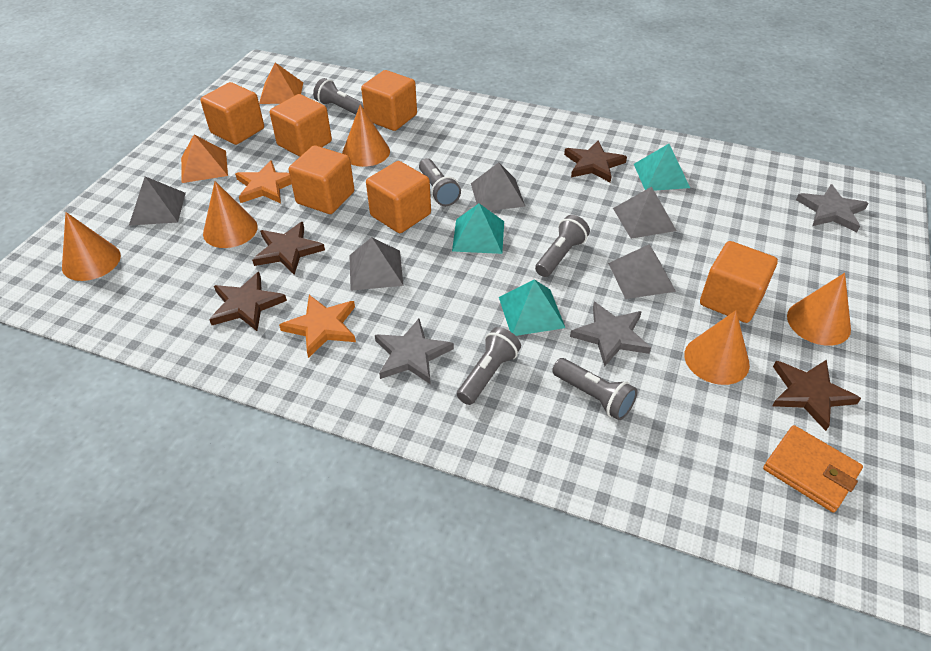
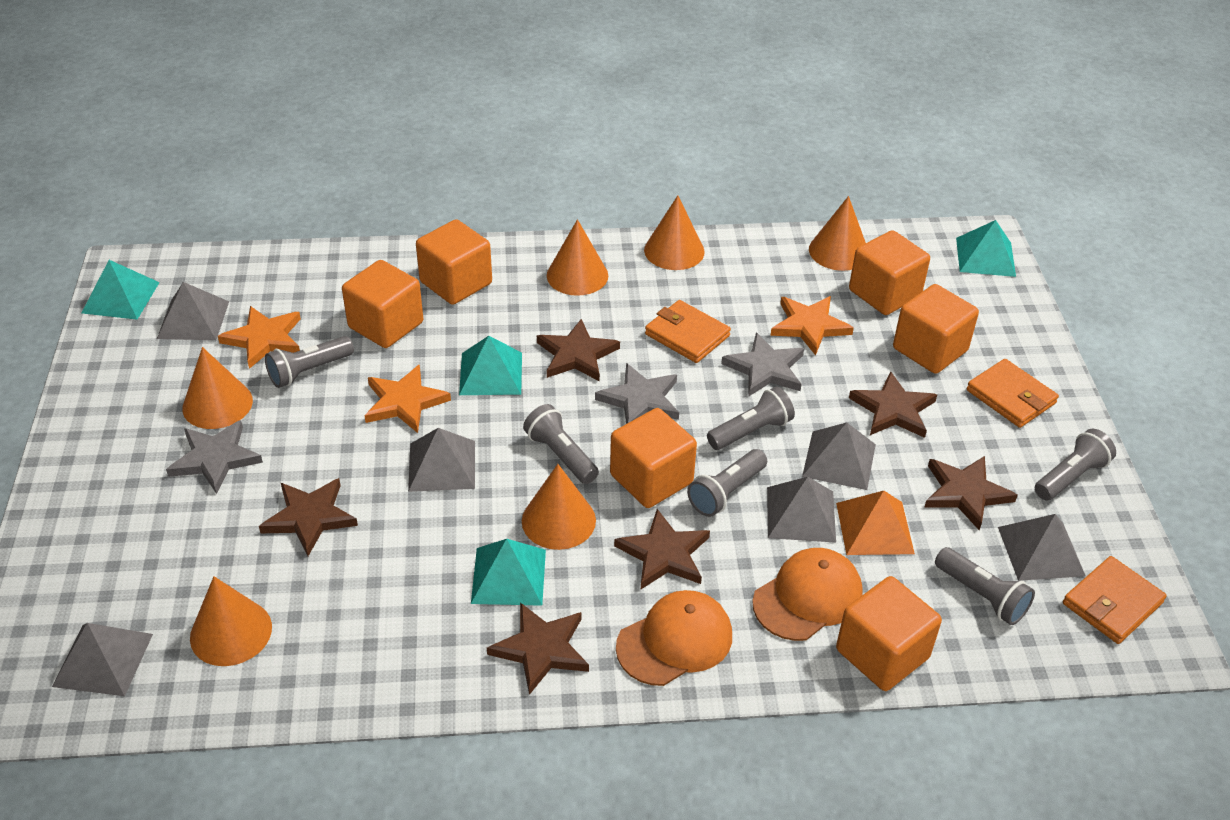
brown star: 4 -> 6
grey flashlight: 5 -> 6
grey pyramid: 5 -> 6
orange cap: 0 -> 2
orange cone: 5 -> 6
orange pyramid: 2 -> 1
orange star: 2 -> 3
orange wallet: 1 -> 3
turquoise pyramid: 3 -> 4

